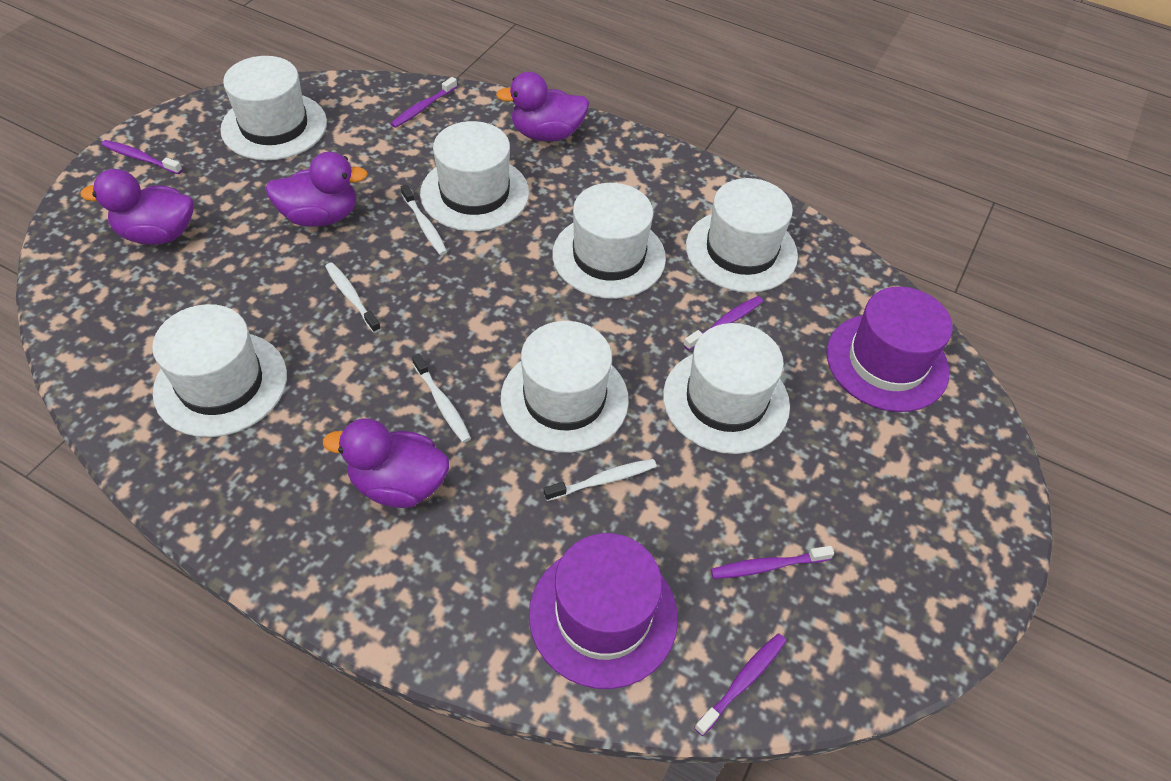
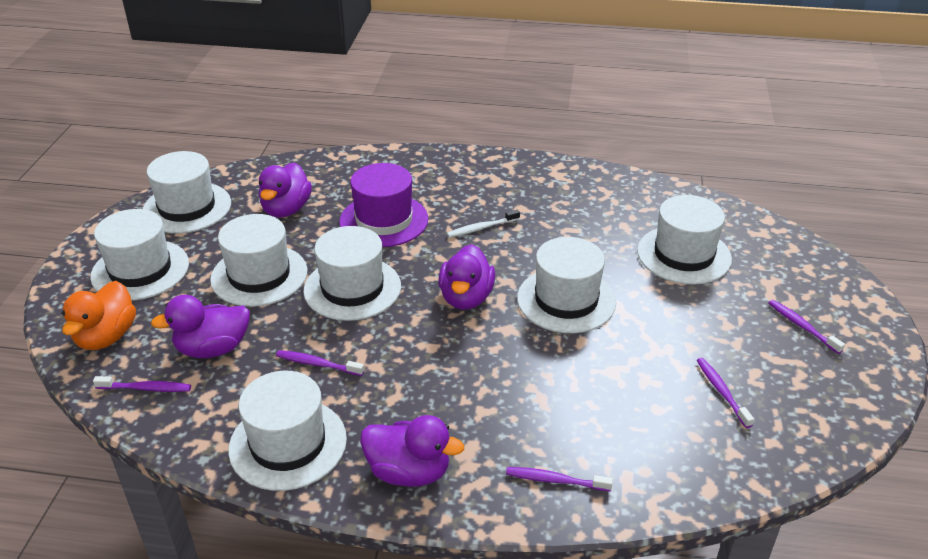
orange duck: 0 -> 1
purple hat: 2 -> 1
white toothbrush: 4 -> 1

